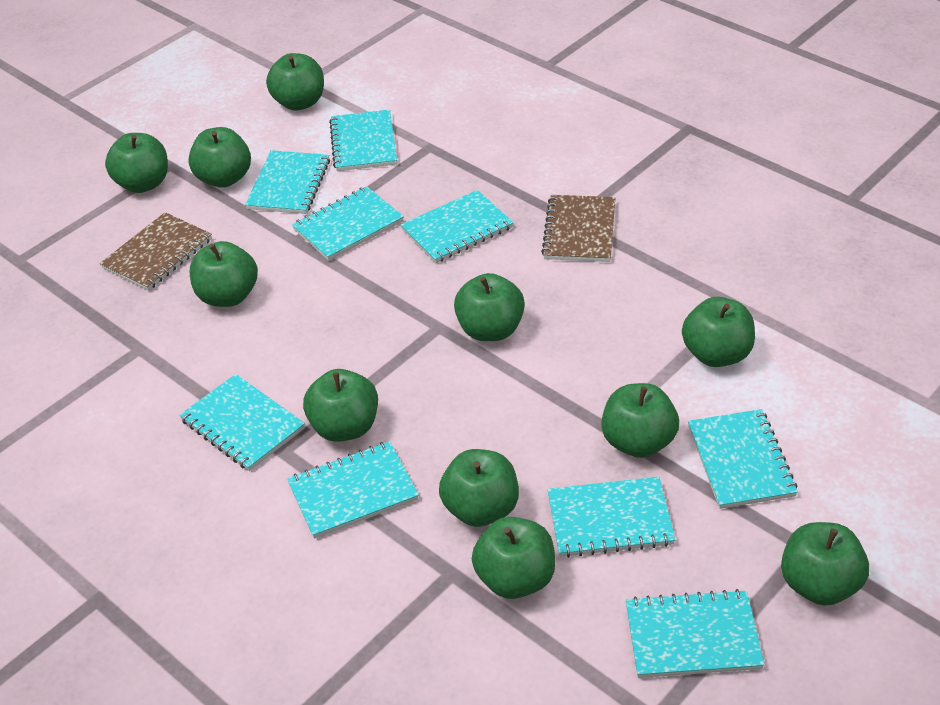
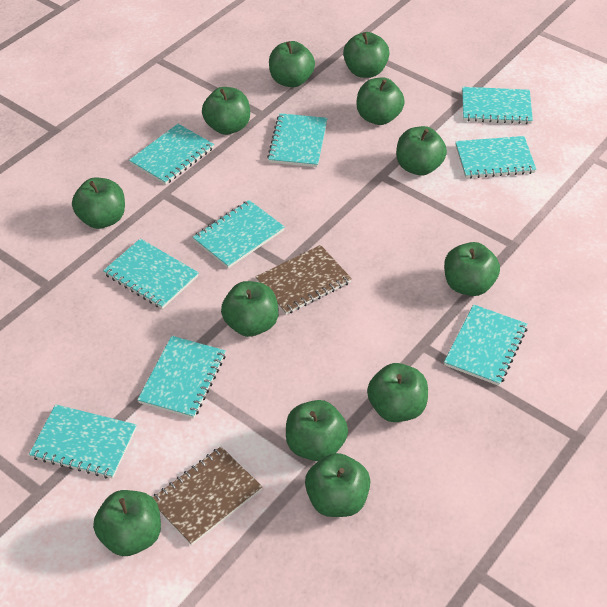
green apple: 11 -> 12

